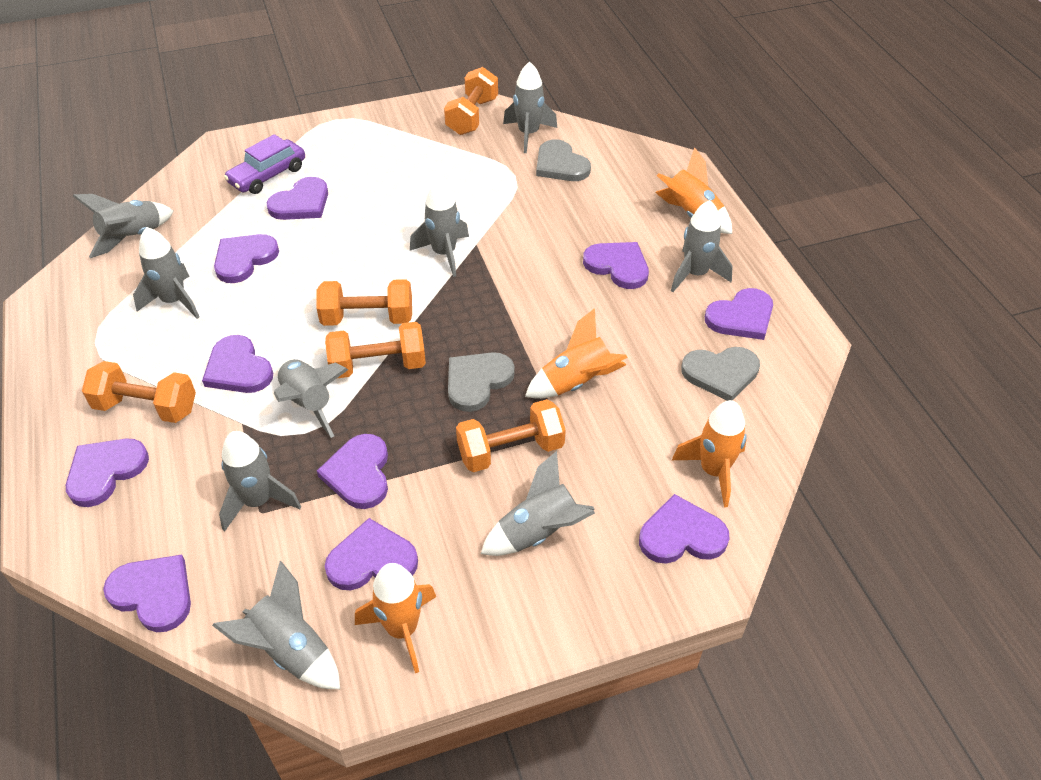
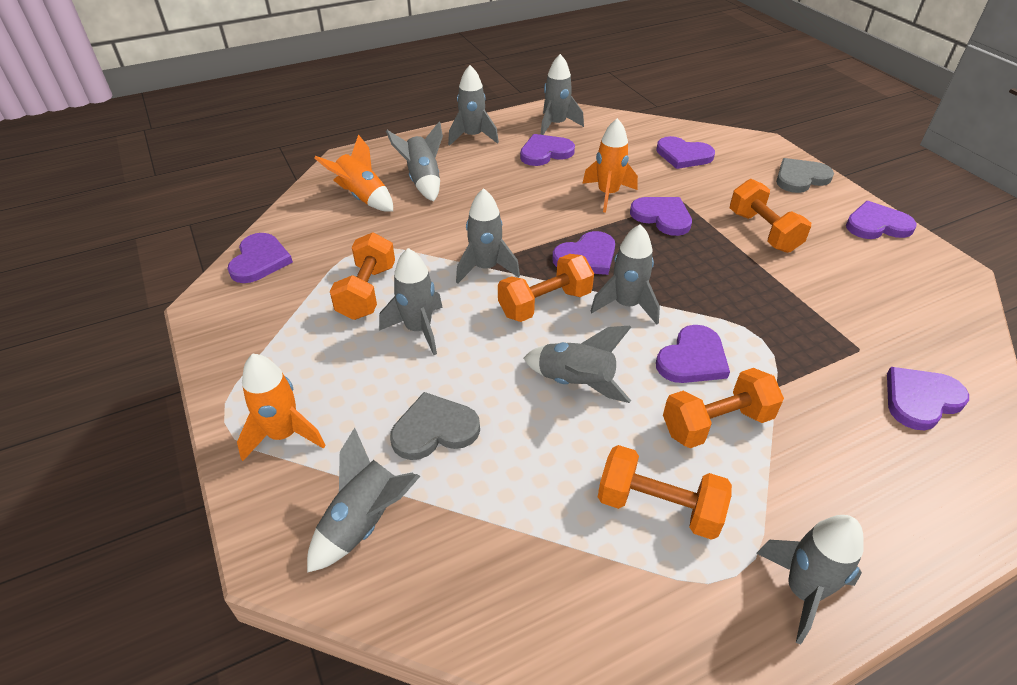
grey heart: 3 -> 2
orange rocket: 4 -> 3
purple car: 1 -> 0
purple heart: 10 -> 8

